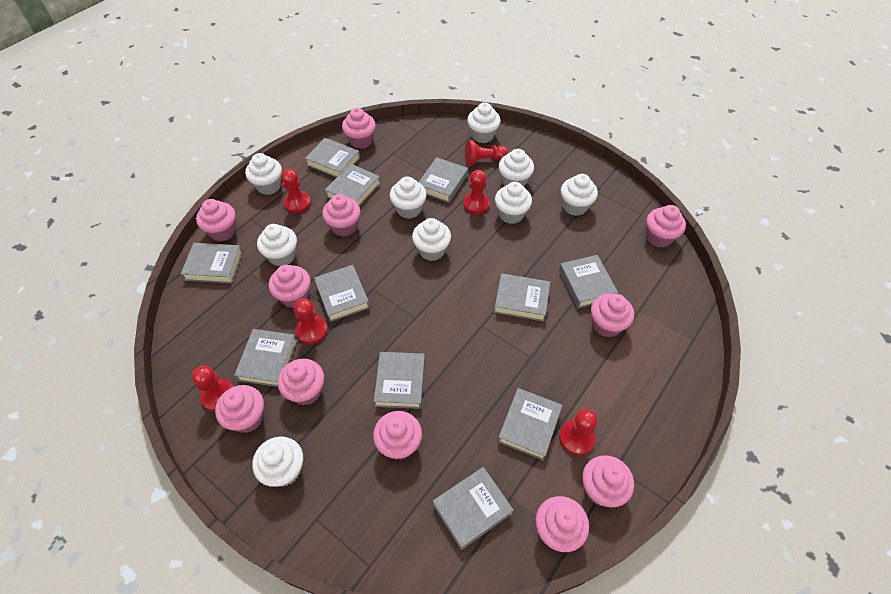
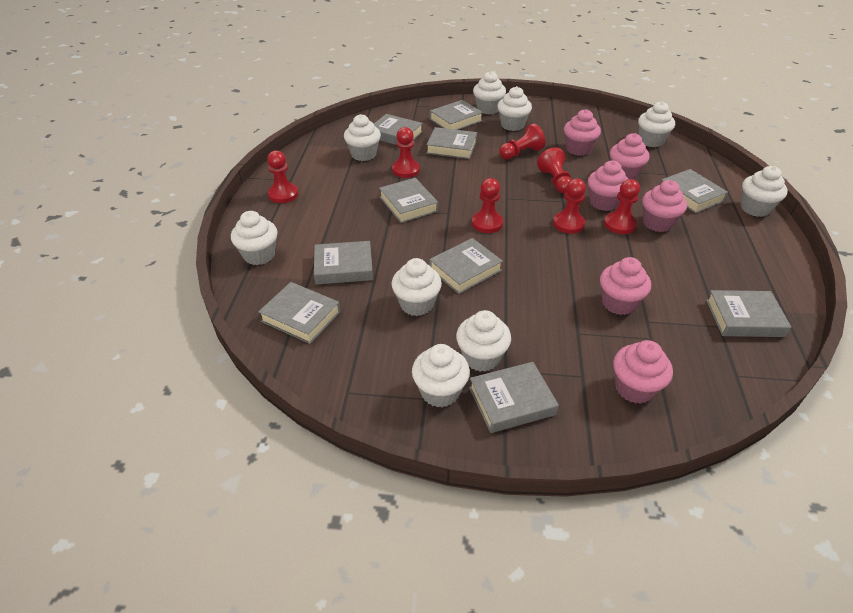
grey book: 11 -> 10
pink cupcake: 11 -> 6
red pawn: 6 -> 7

